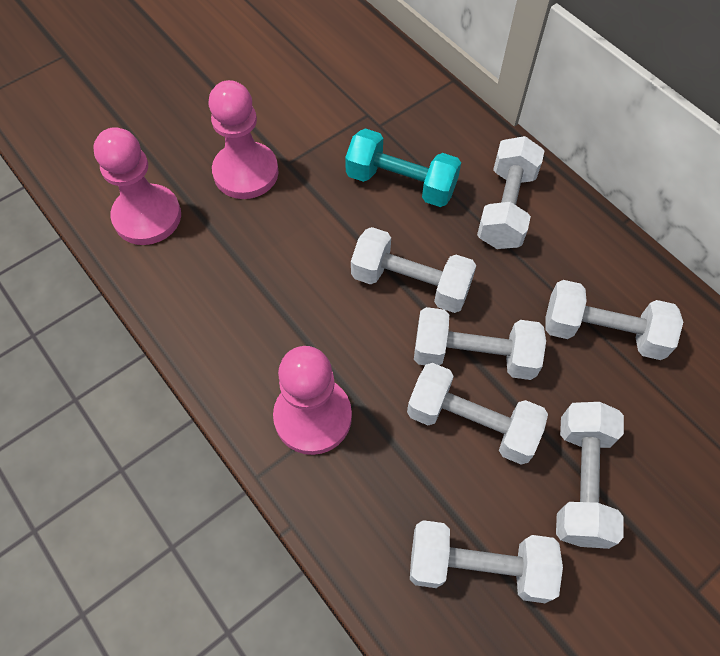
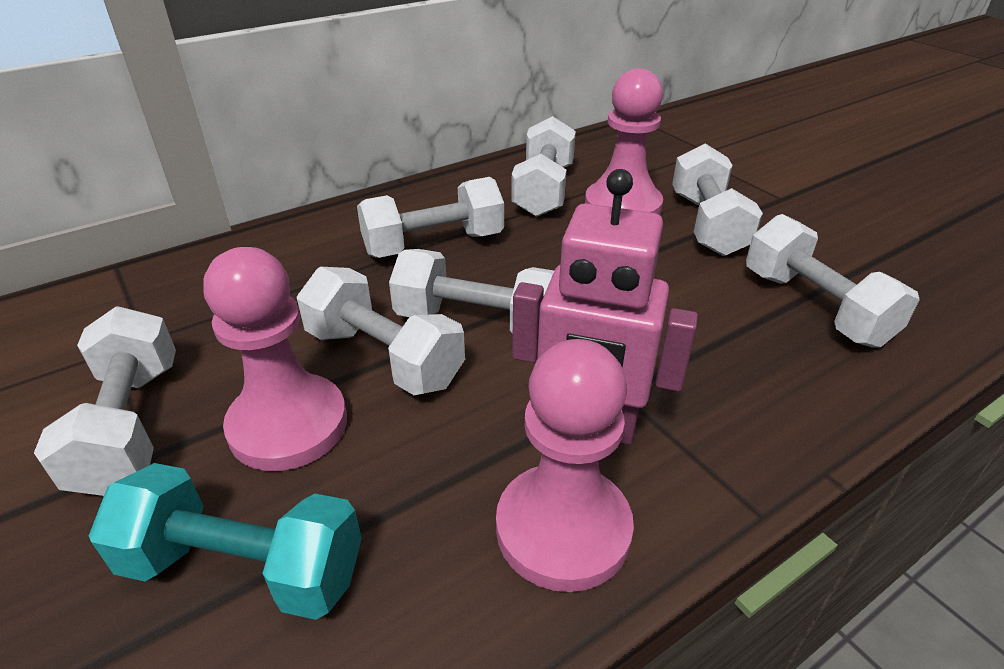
pink robot: 0 -> 1

